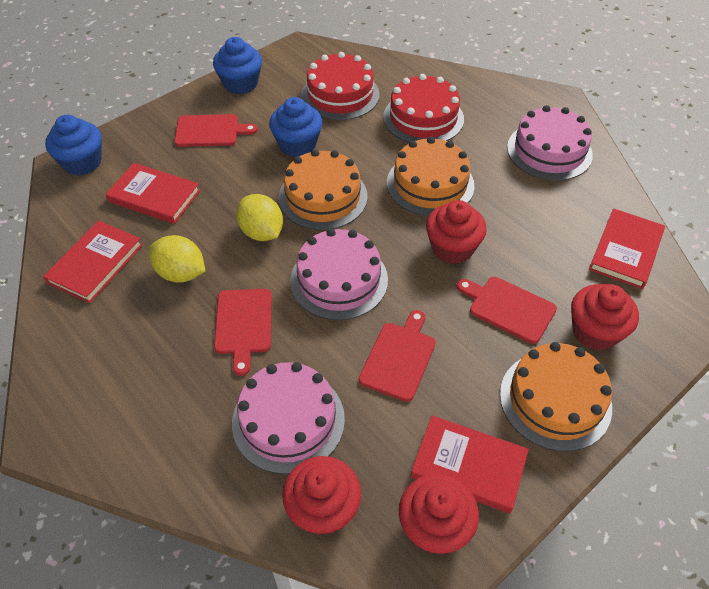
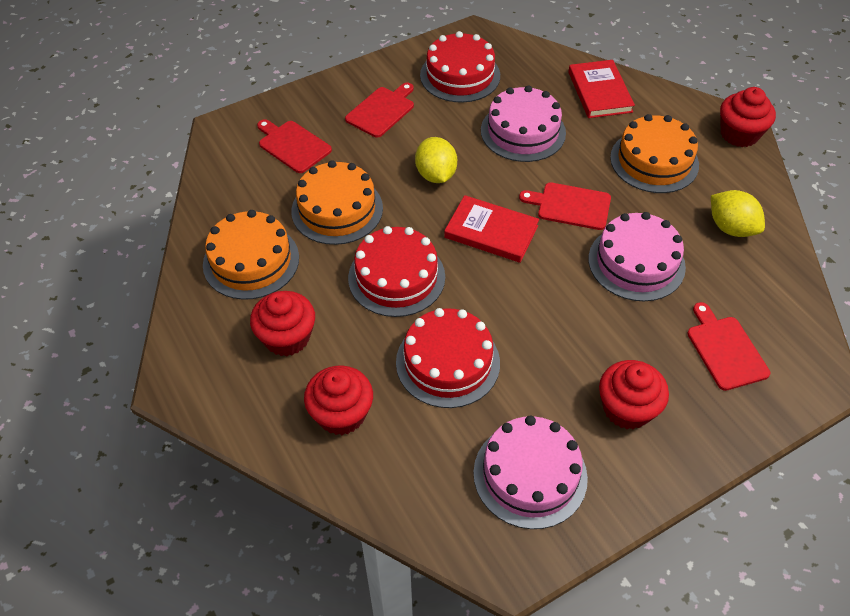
blue cupcake: 3 -> 0
red book: 4 -> 2
red cake: 2 -> 3

